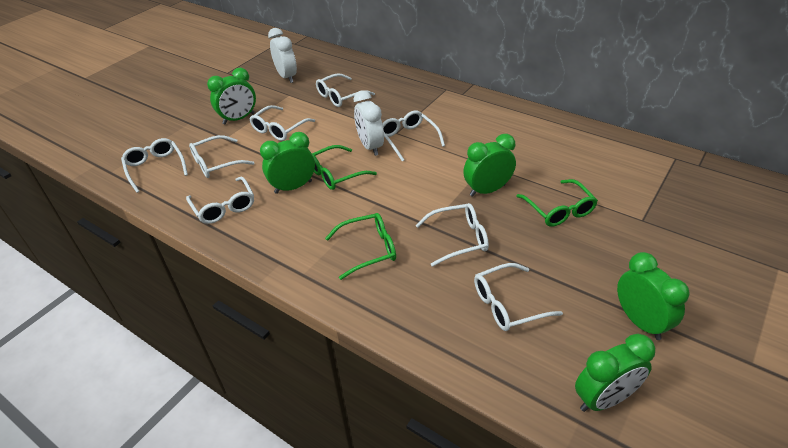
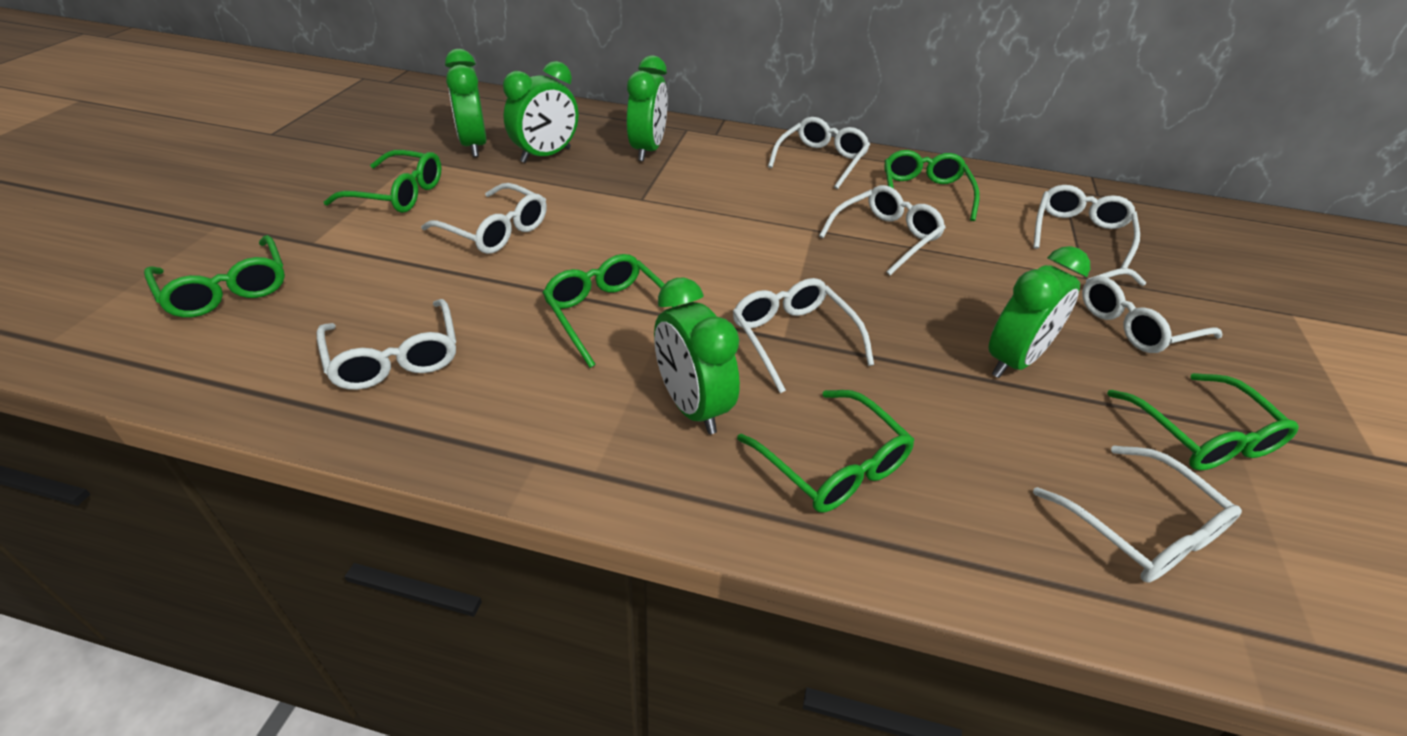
green glasses: 3 -> 6
white clock: 2 -> 0

